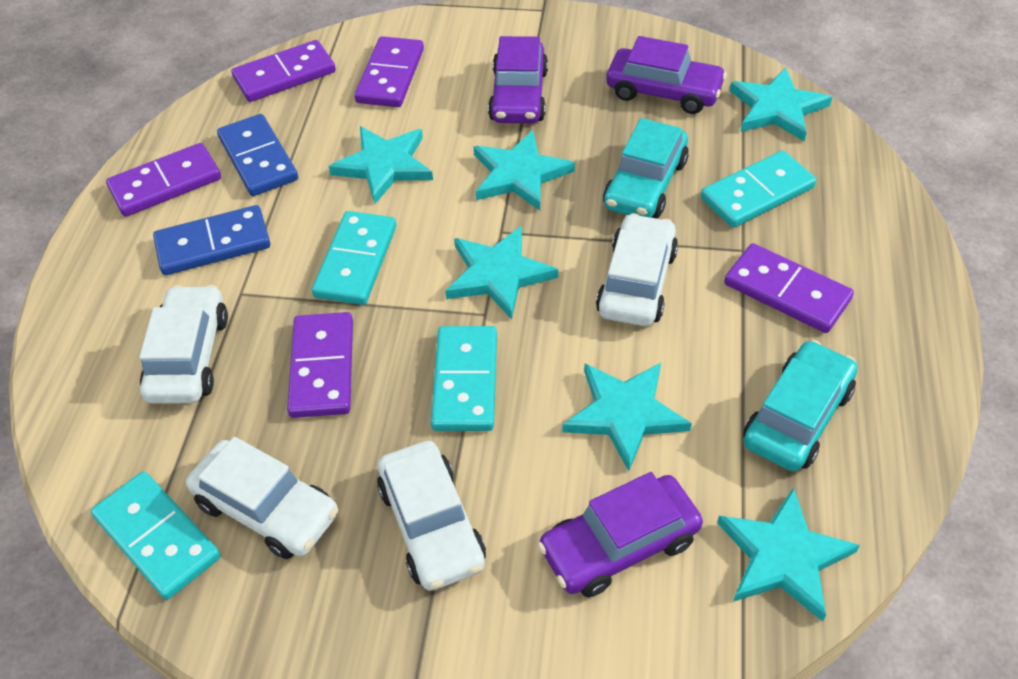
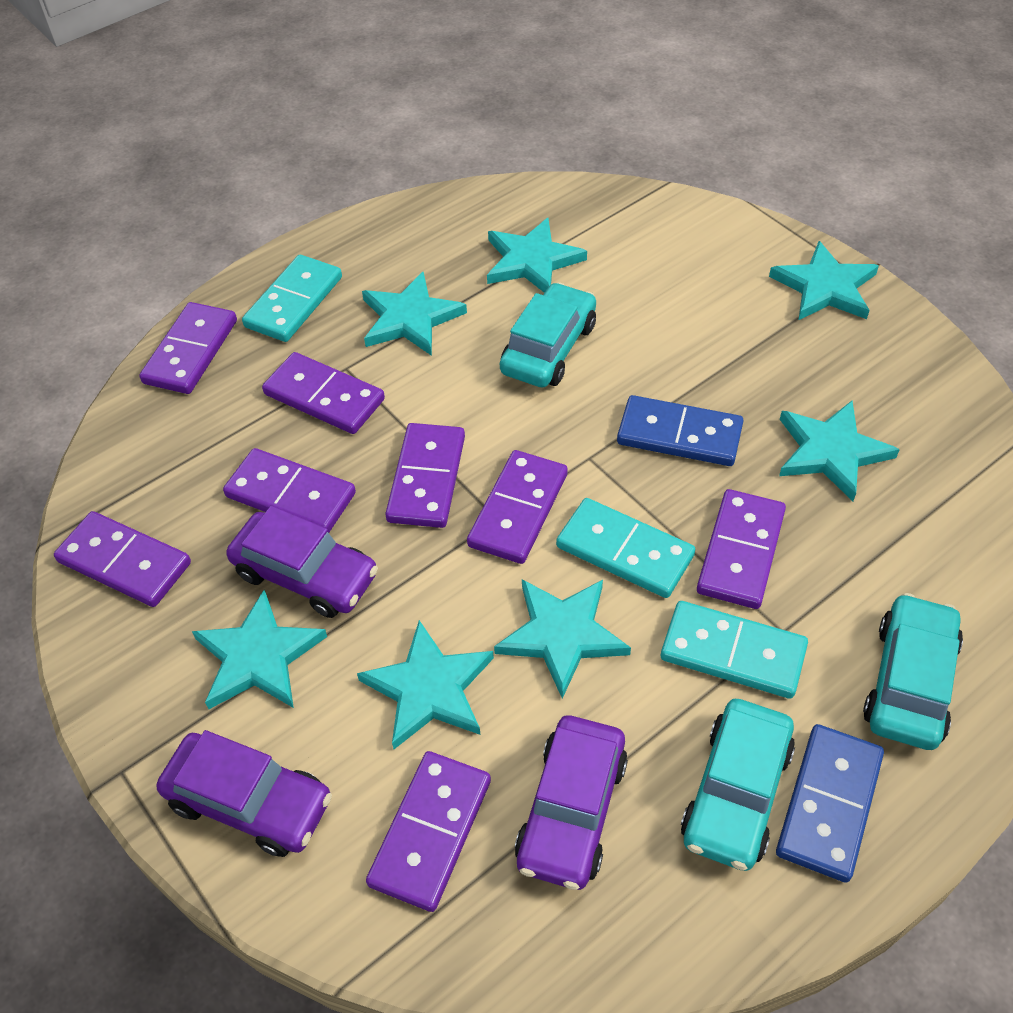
purple domino: 5 -> 8
turquoise car: 2 -> 3
turquoise domino: 4 -> 3
turquoise star: 6 -> 7
white car: 4 -> 0

